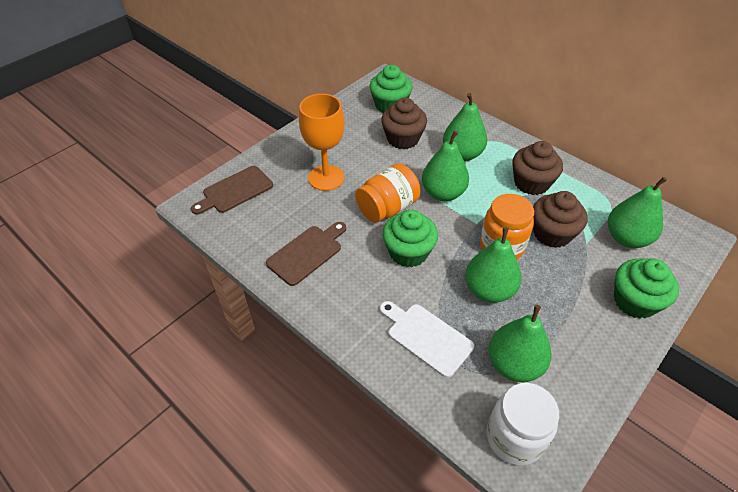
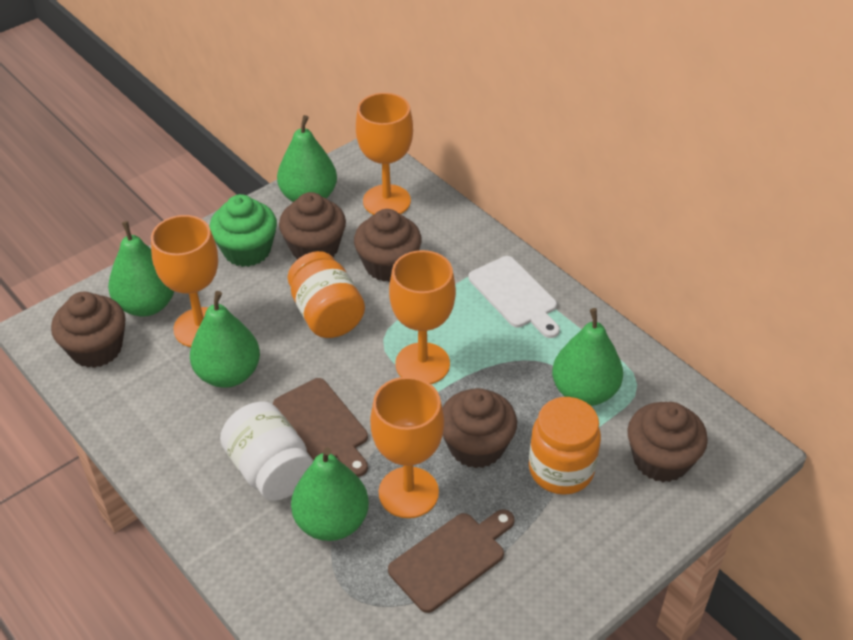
brown cupcake: 3 -> 5
green cupcake: 3 -> 1
orange goblet: 1 -> 4

